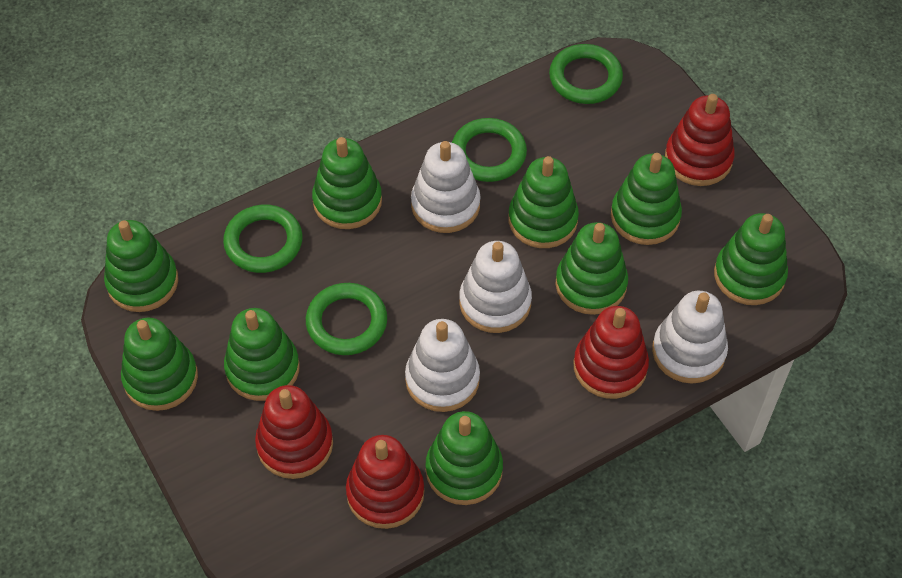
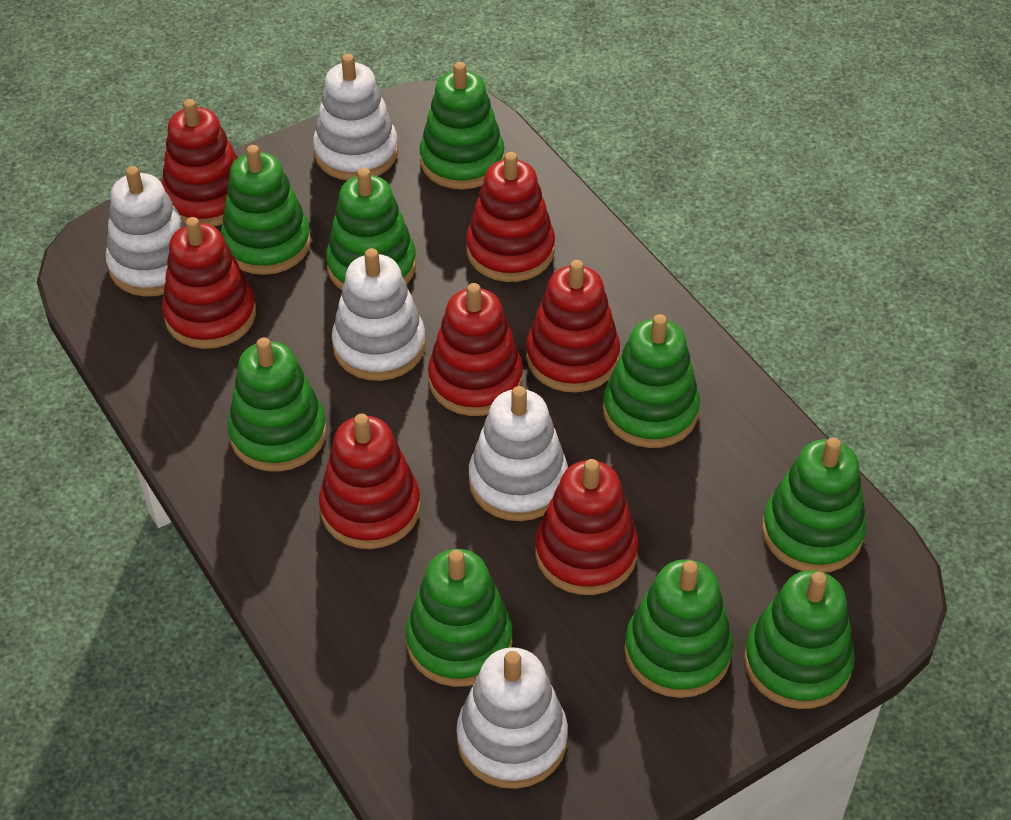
green ring: 4 -> 0
red stacking toy: 4 -> 7
white stacking toy: 4 -> 5

